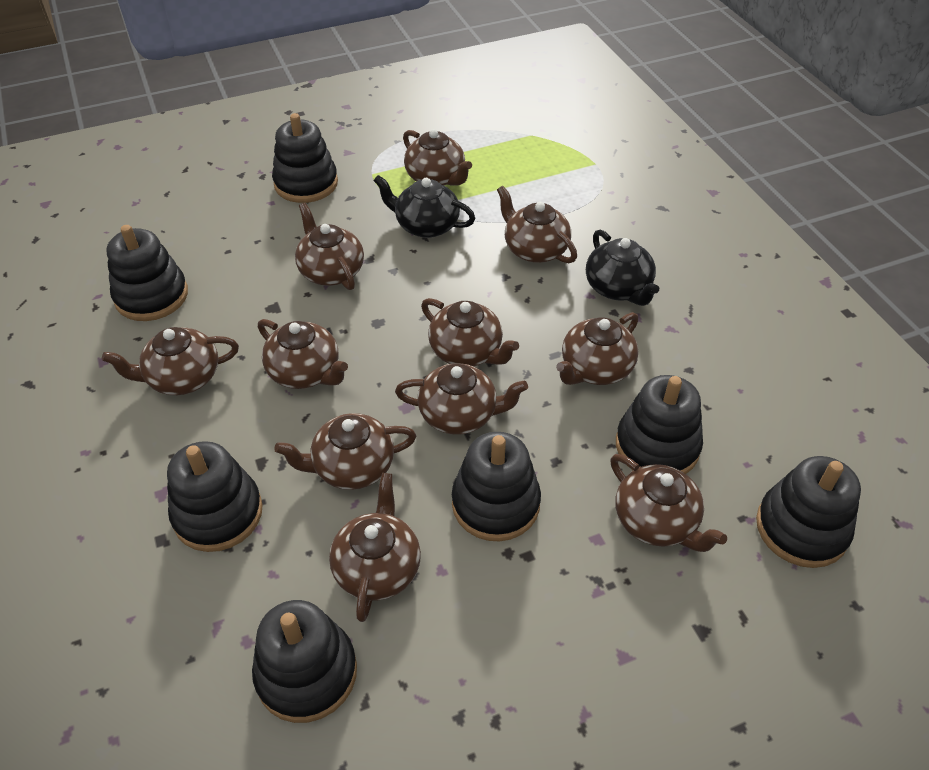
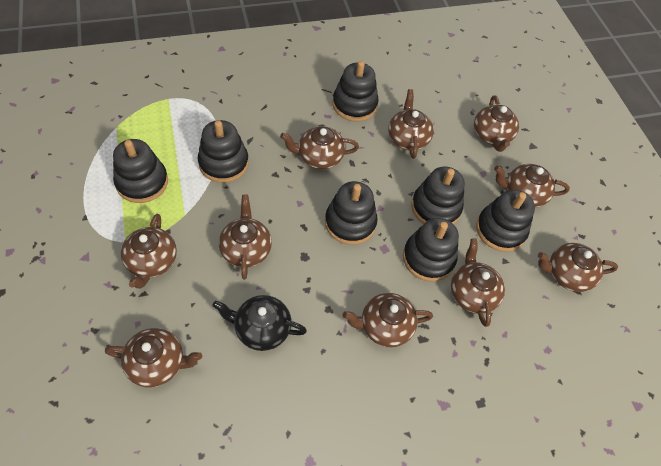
black teapot: 2 -> 1
brown teapot: 11 -> 10

